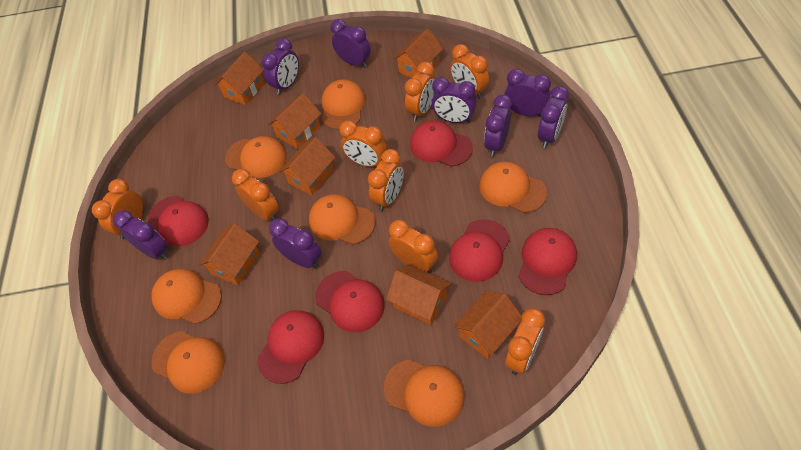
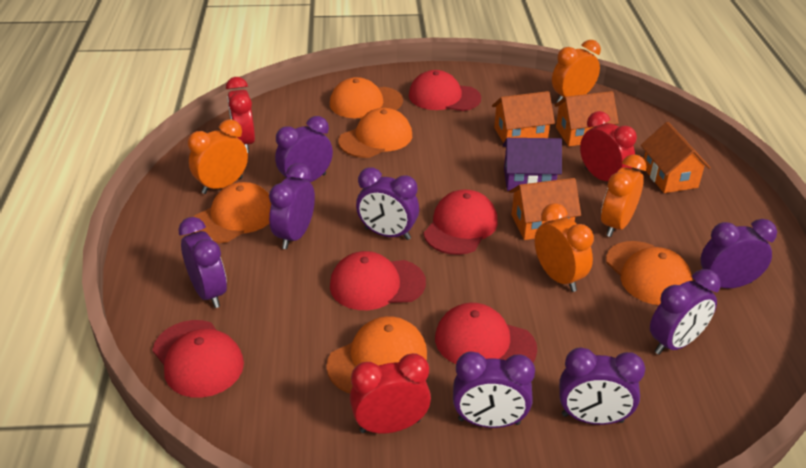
orange cap: 7 -> 5
orange clock: 8 -> 4
orange house: 7 -> 4
purple house: 0 -> 1
red cap: 6 -> 5
red clock: 0 -> 3

